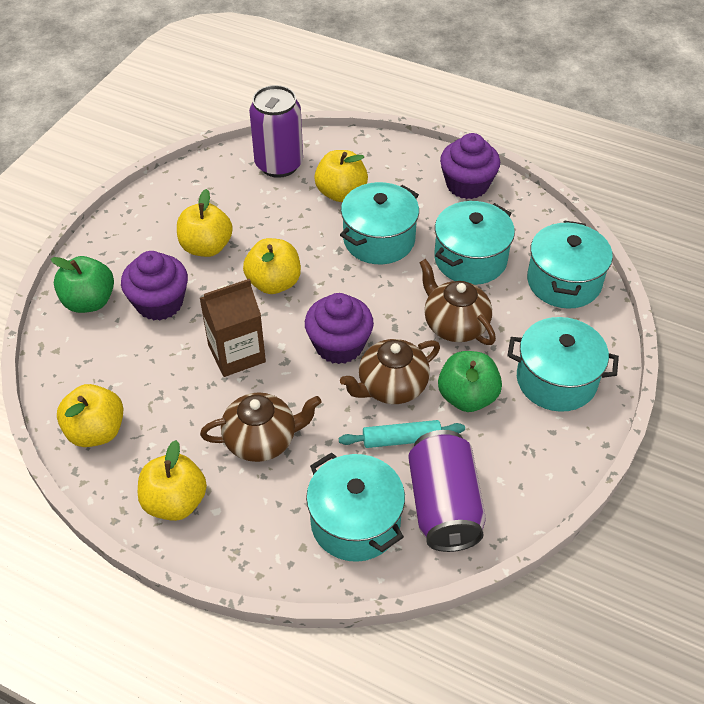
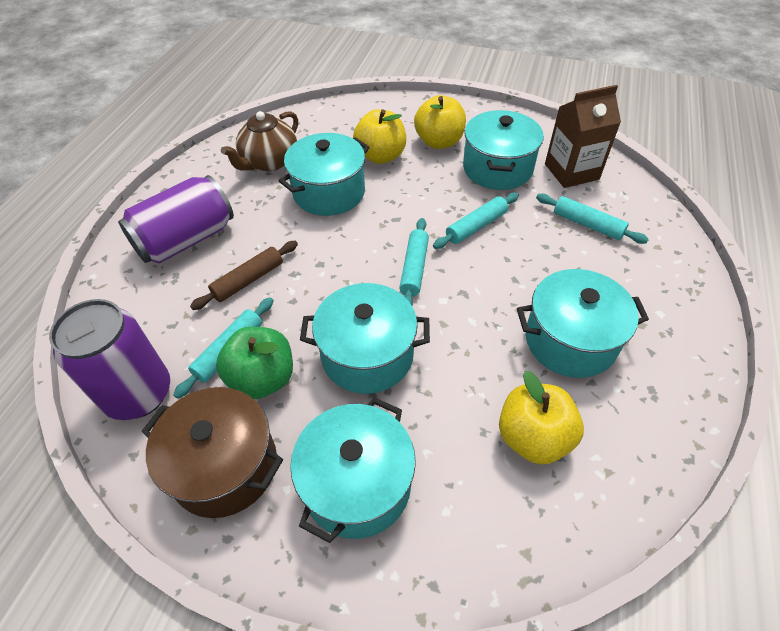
brown pot: 0 -> 1
brown rolling pin: 0 -> 1
brown teapot: 3 -> 1
green apple: 2 -> 1
purple cupcake: 3 -> 0
turquoise rolling pin: 1 -> 4
yellow apple: 5 -> 3

